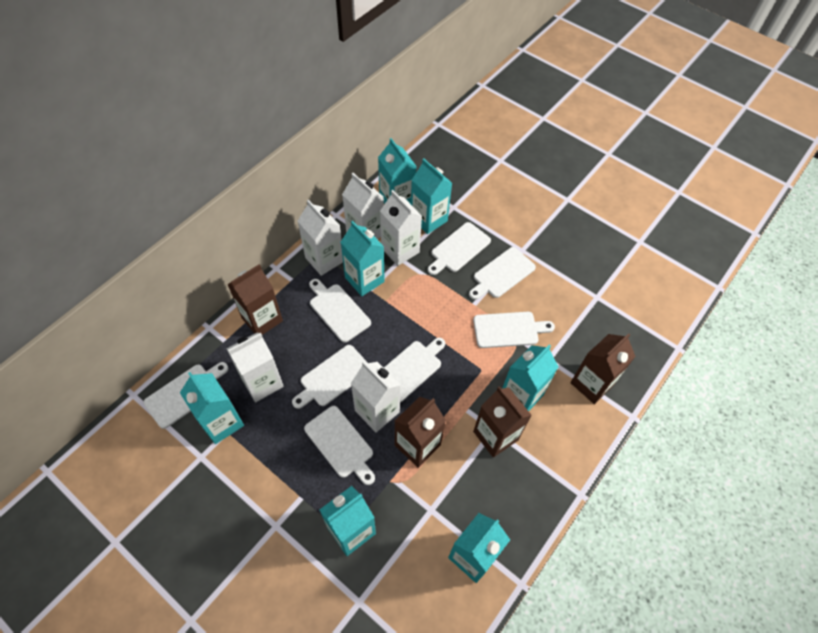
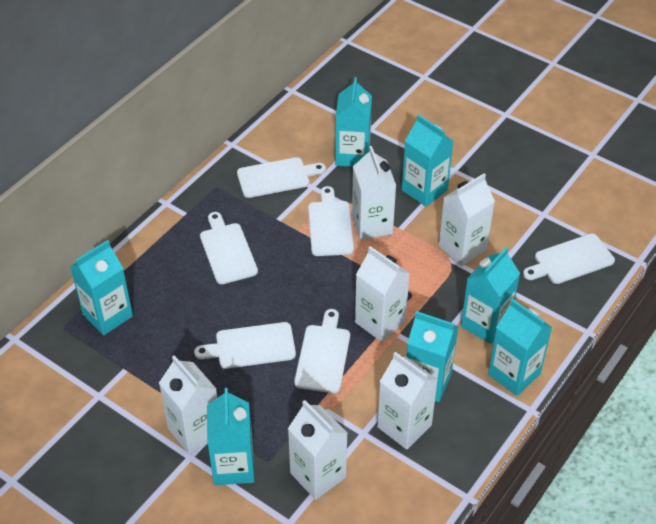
brown carton: 4 -> 0
white carton: 5 -> 6
white cutting board: 8 -> 6

